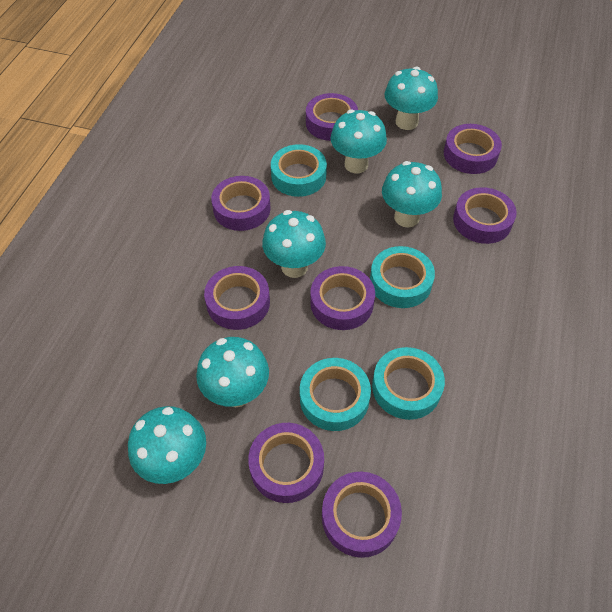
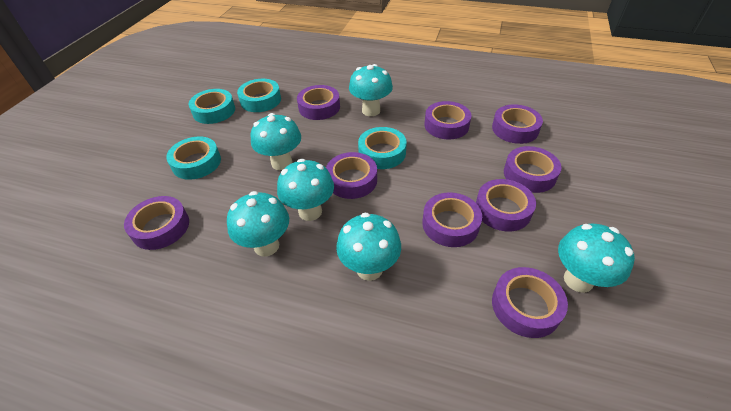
purple tape: 8 -> 9

